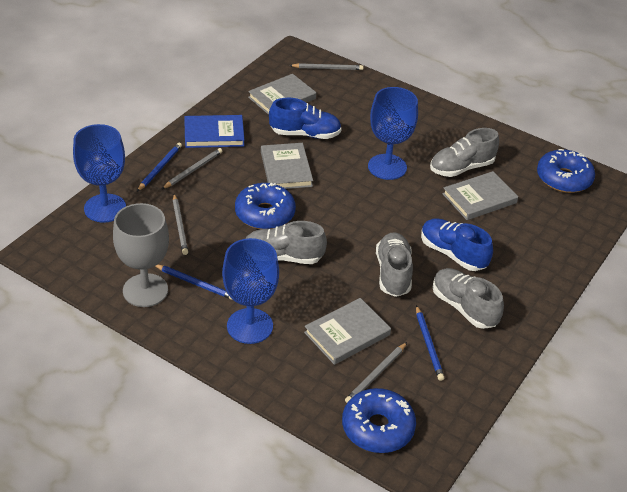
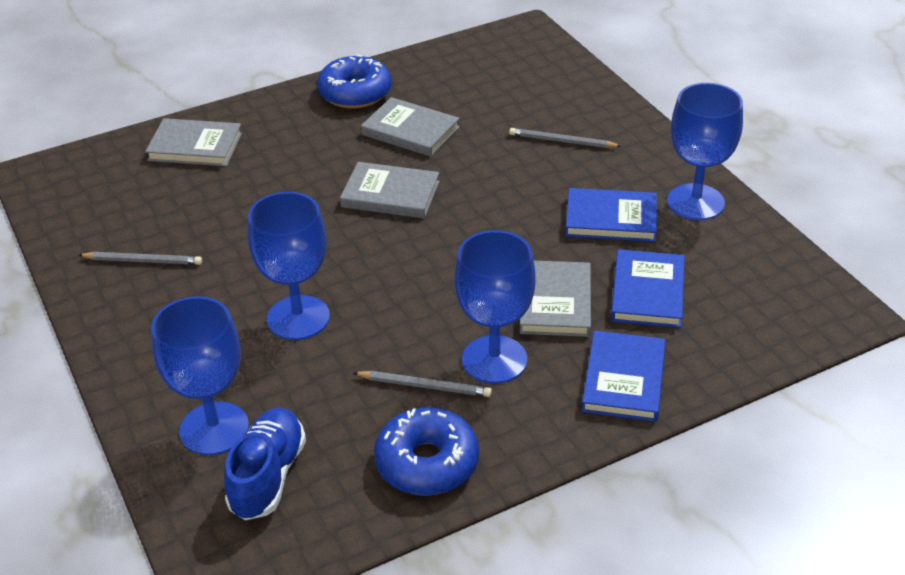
blue book: 1 -> 3
blue donut: 3 -> 2
blue goblet: 3 -> 4
blue pencil: 3 -> 0
blue shoe: 2 -> 1
grey goblet: 1 -> 0
grey pencil: 4 -> 3
grey shoe: 4 -> 0

